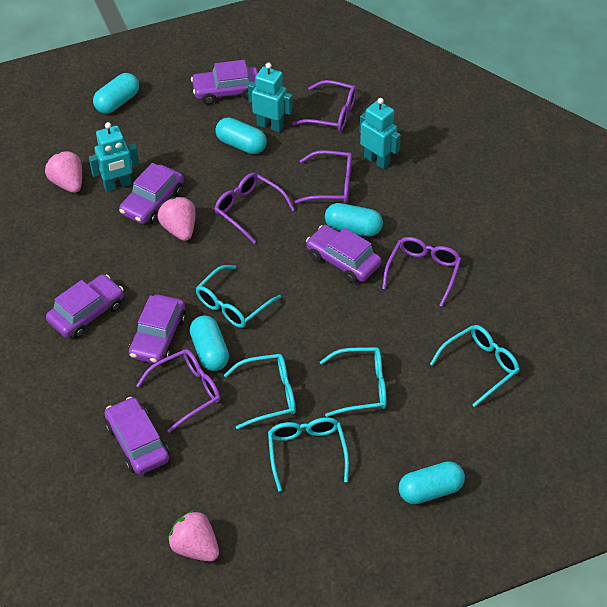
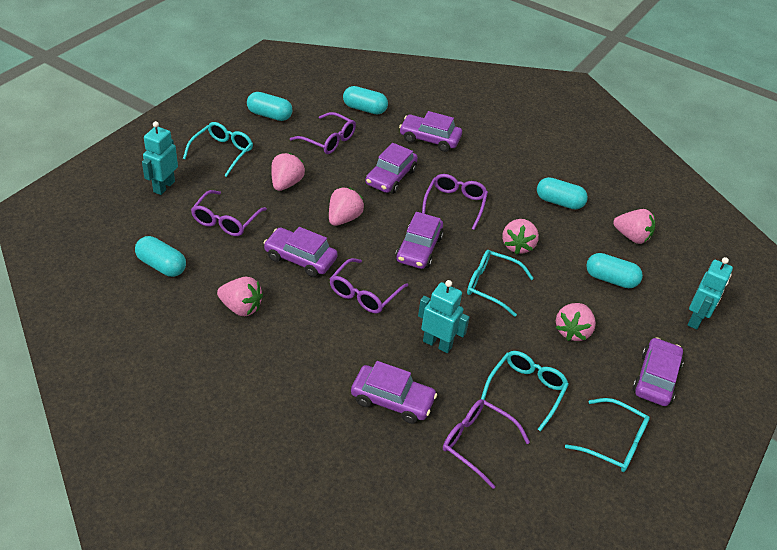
pink strawberry: 3 -> 6
turquoise glasses: 5 -> 4

